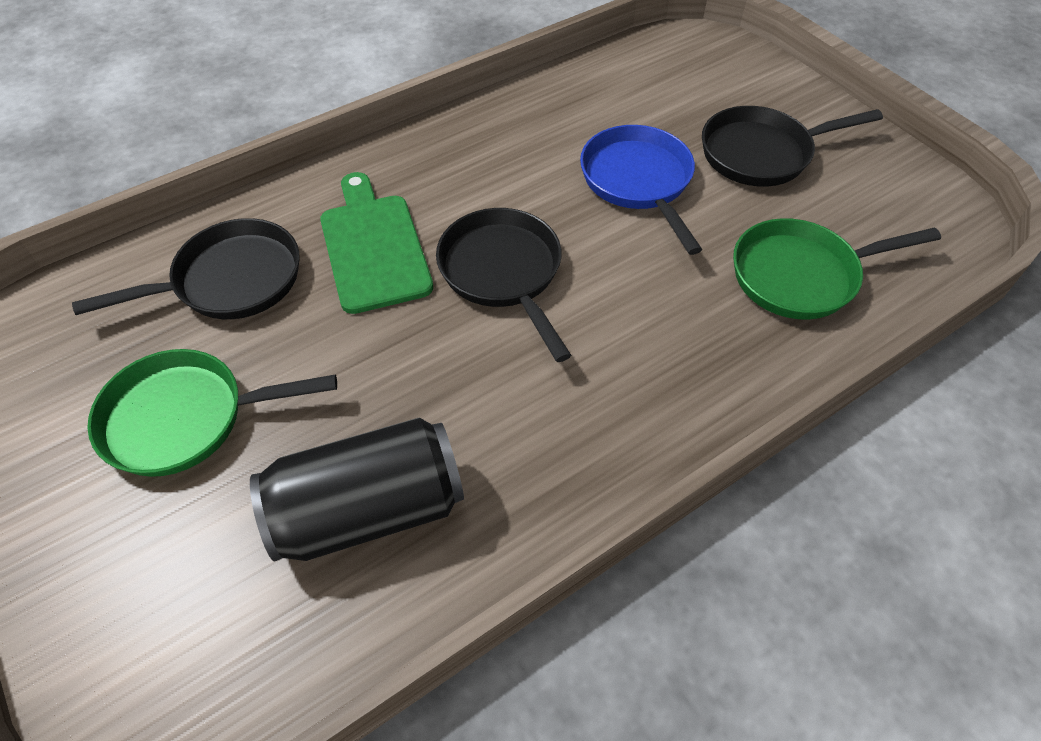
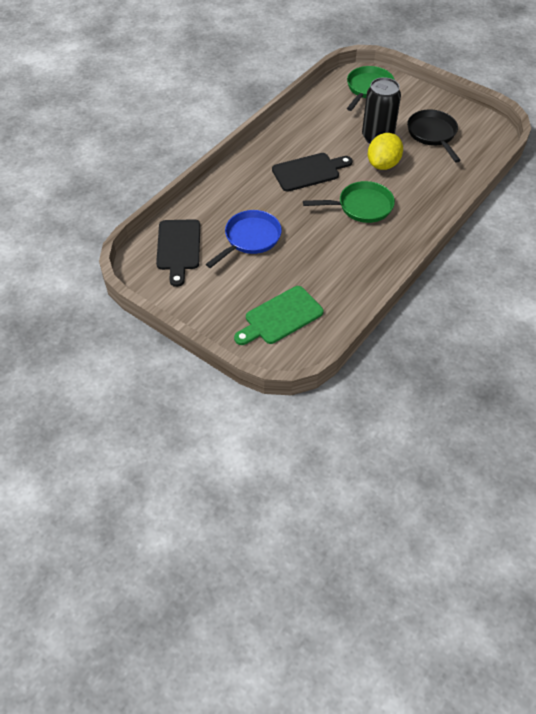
black cutting board: 0 -> 2
black pan: 3 -> 1
yellow lemon: 0 -> 1

